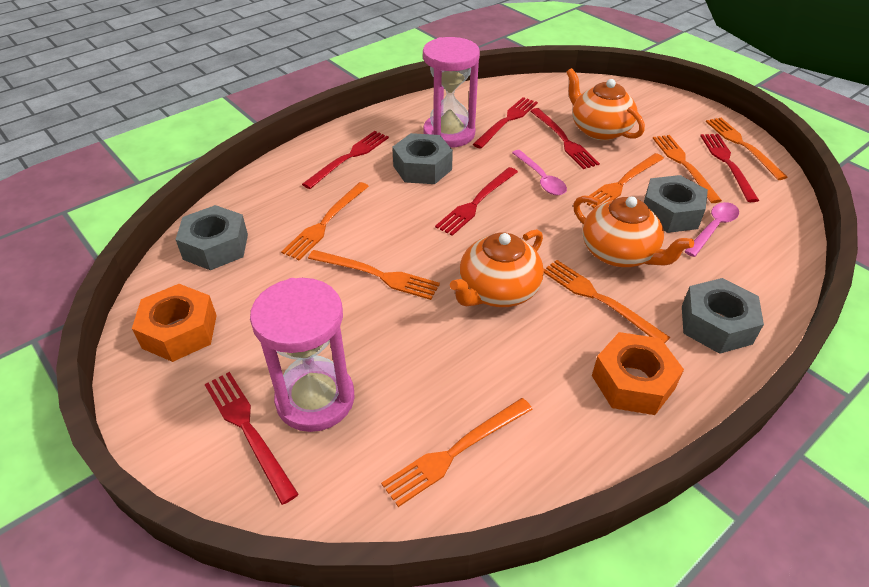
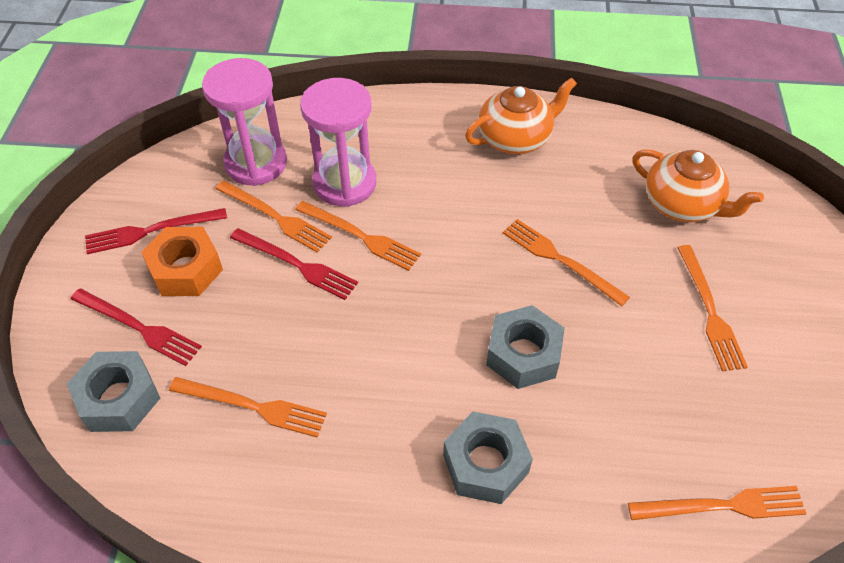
grey nut: 4 -> 3
orange fork: 7 -> 6
orange nut: 2 -> 1
orange teapot: 3 -> 2
pink spoon: 2 -> 0
red fork: 6 -> 3

